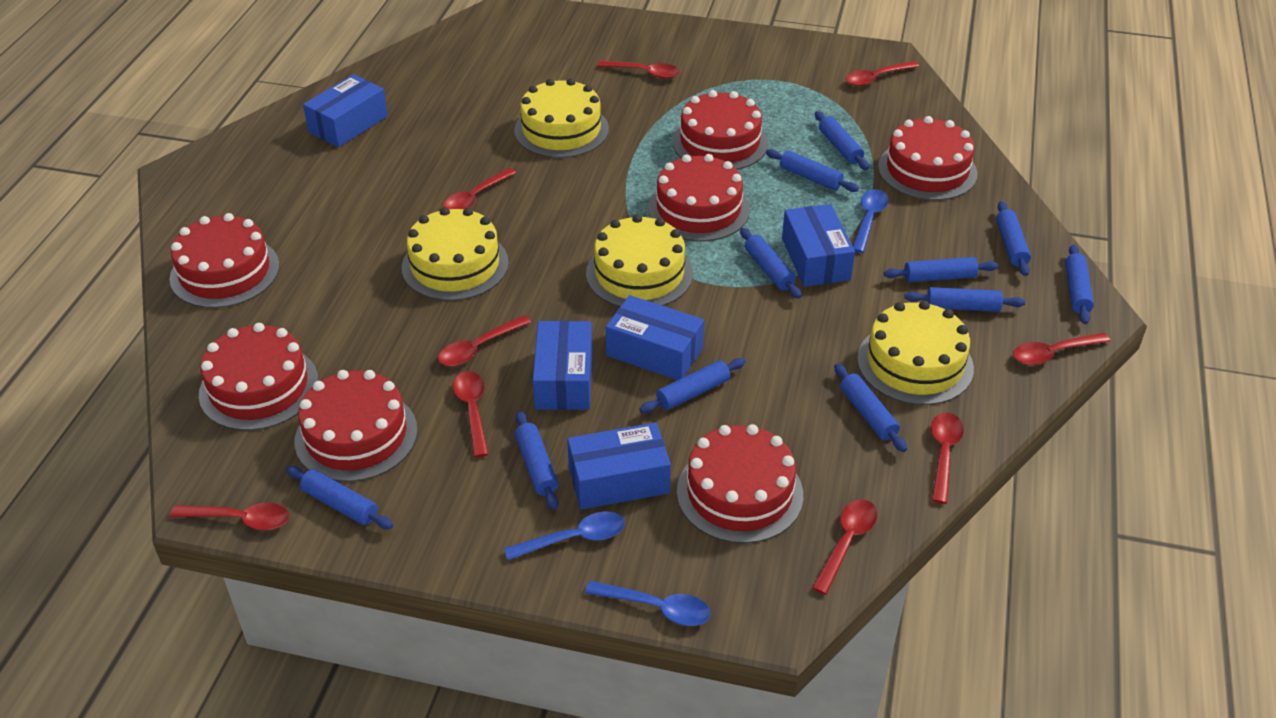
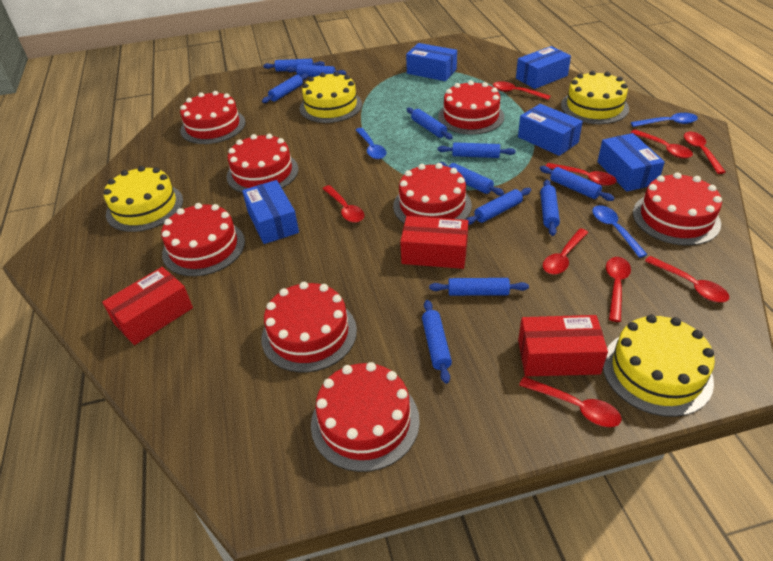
red box: 0 -> 3
red cake: 7 -> 8

